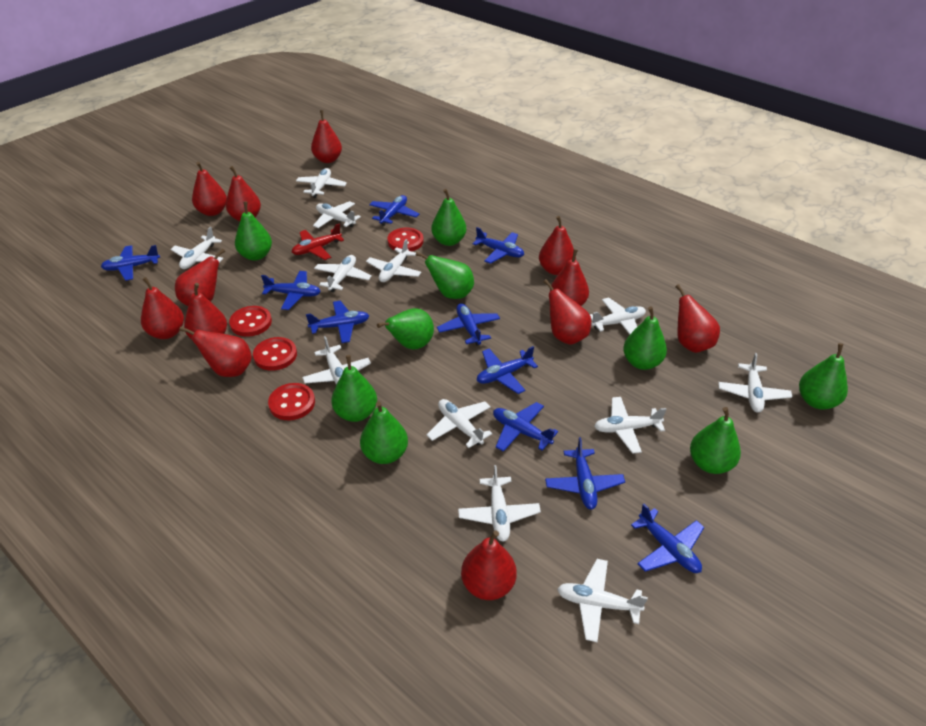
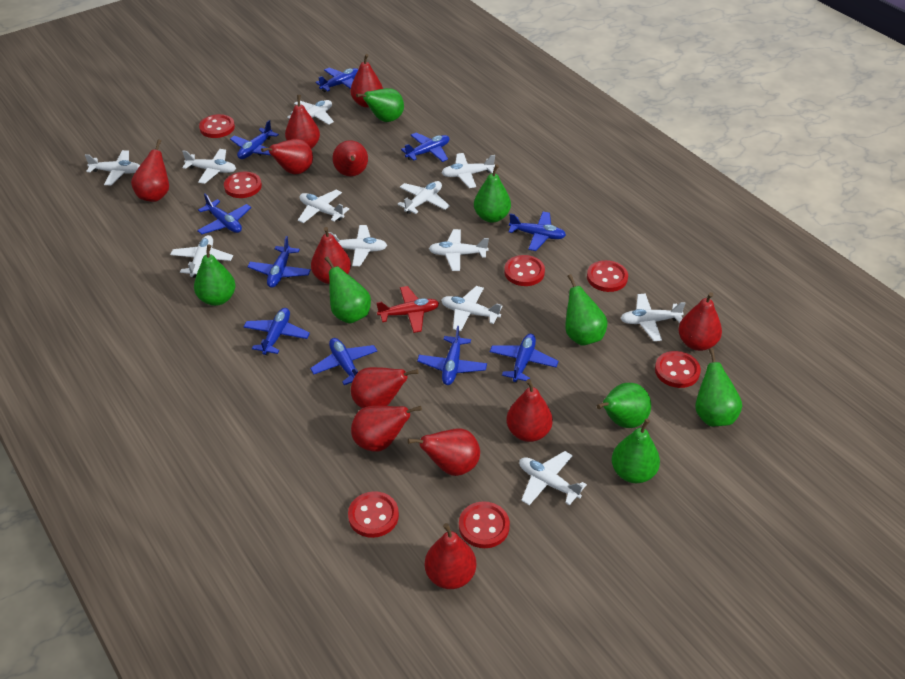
green pear: 9 -> 8
red button: 4 -> 7

